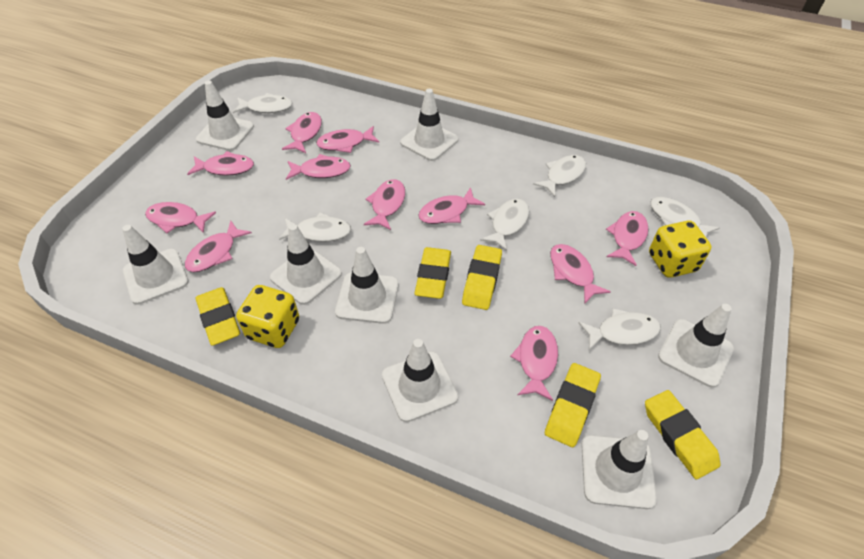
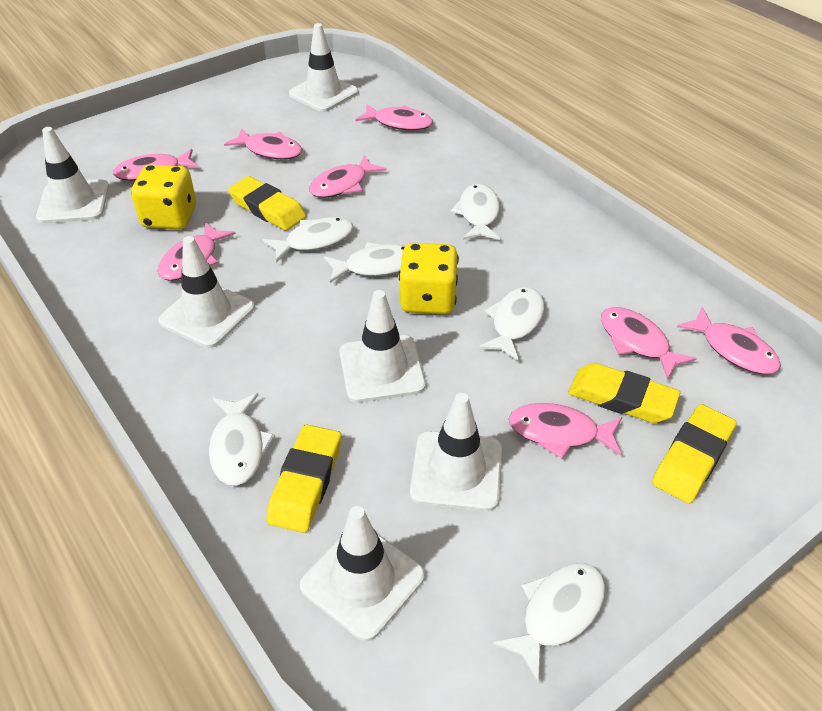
pink fish: 11 -> 8
white traffic cone: 8 -> 6
yellow eraser: 5 -> 4

